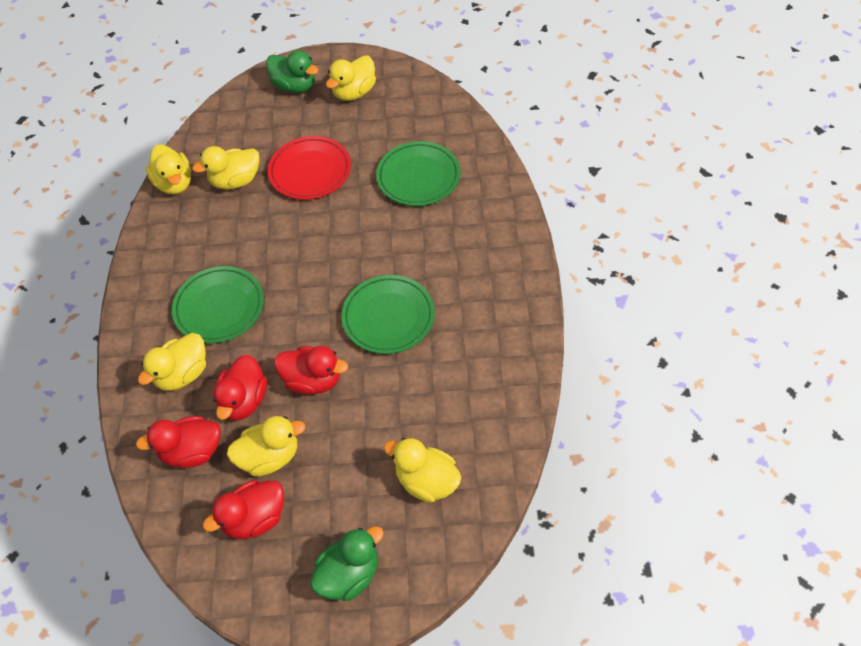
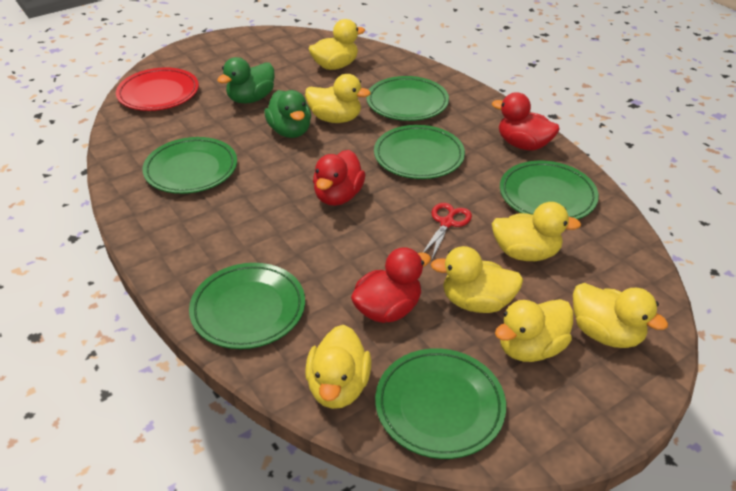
green plate: 3 -> 6
red duck: 4 -> 3
red scissors: 0 -> 1
yellow duck: 6 -> 7

